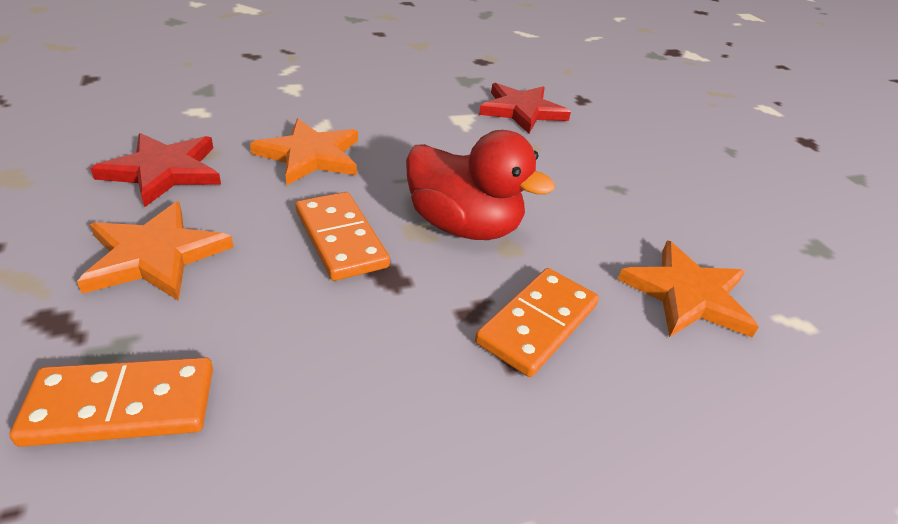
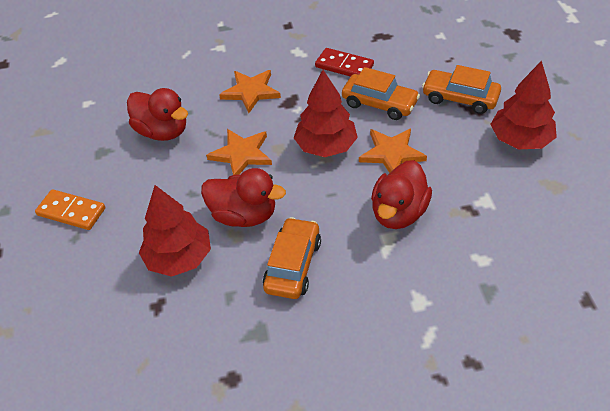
orange car: 0 -> 3
orange domino: 3 -> 1
red domino: 0 -> 1
red duck: 1 -> 3
red star: 2 -> 0
red tree: 0 -> 3

